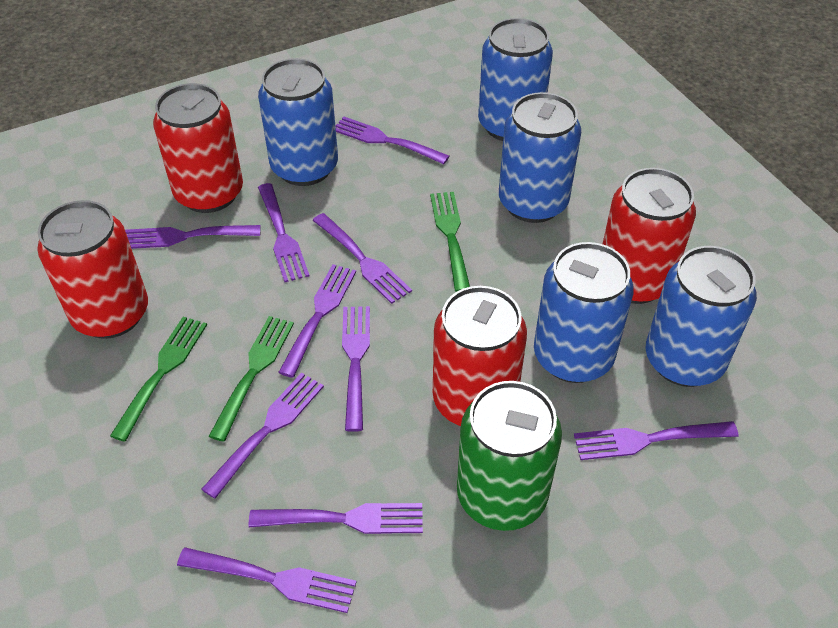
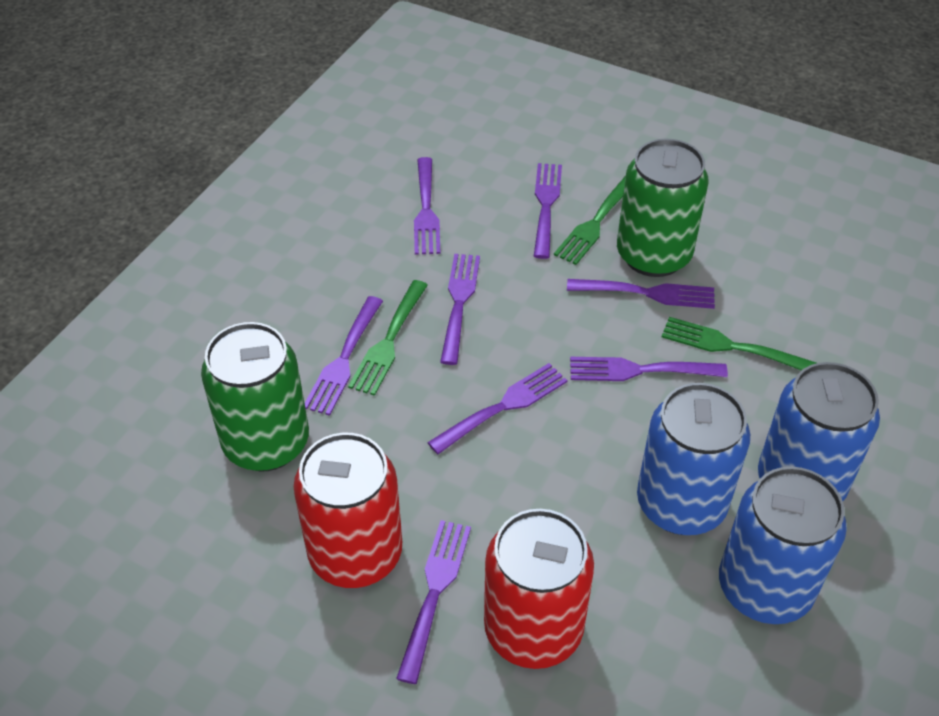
blue can: 5 -> 3
green can: 1 -> 2
purple fork: 10 -> 8
red can: 4 -> 2

